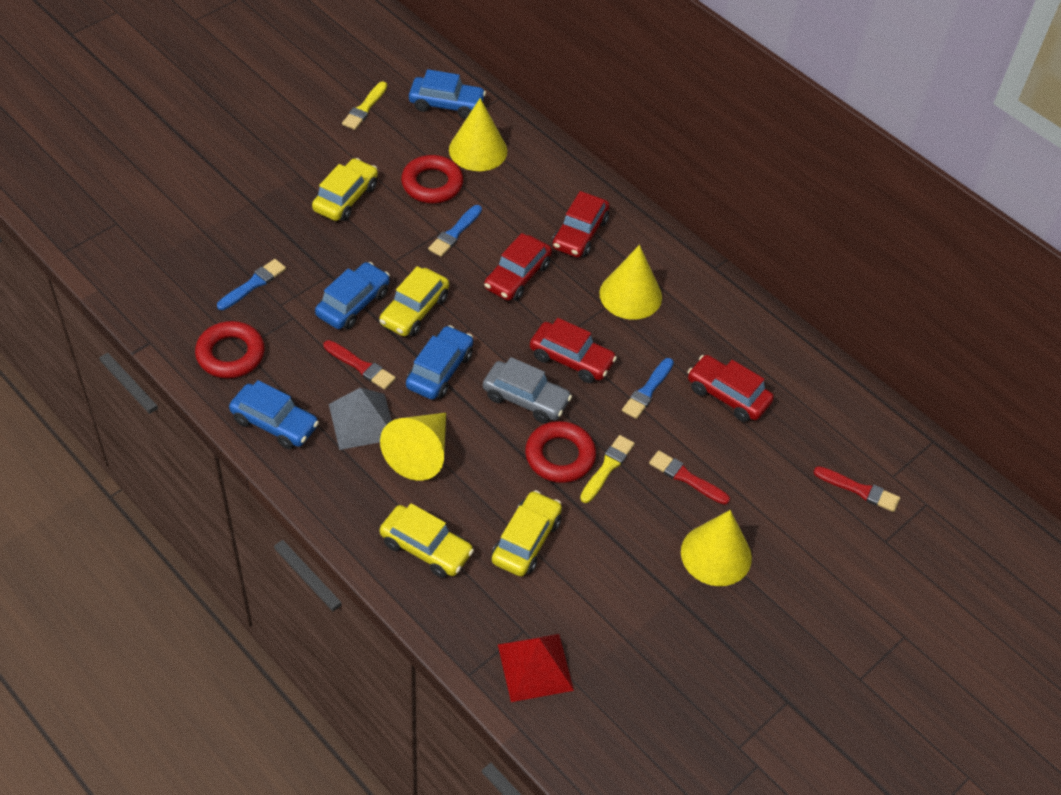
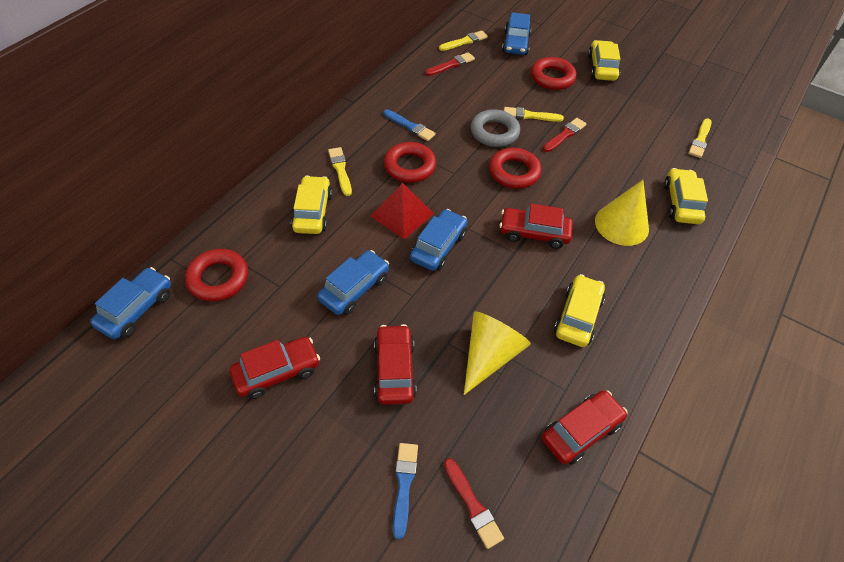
blue brush: 3 -> 2
grey car: 1 -> 0
grey pyramid: 1 -> 0
grey ring: 0 -> 1
red ring: 3 -> 4
yellow brush: 2 -> 4
yellow cone: 4 -> 2

